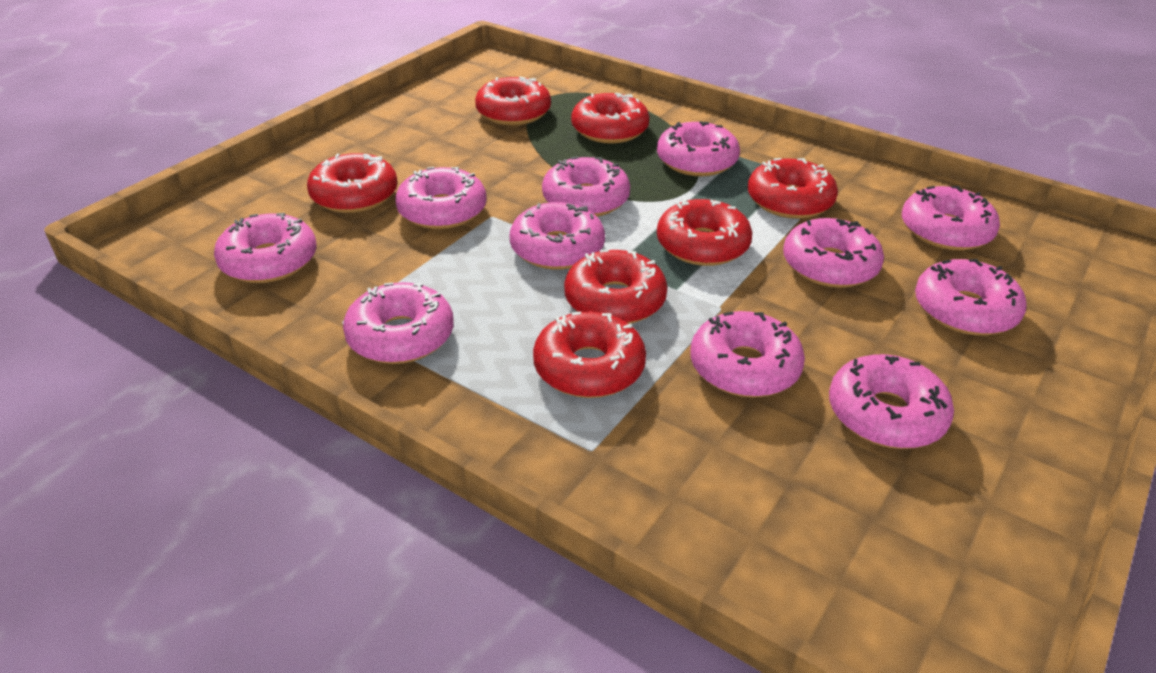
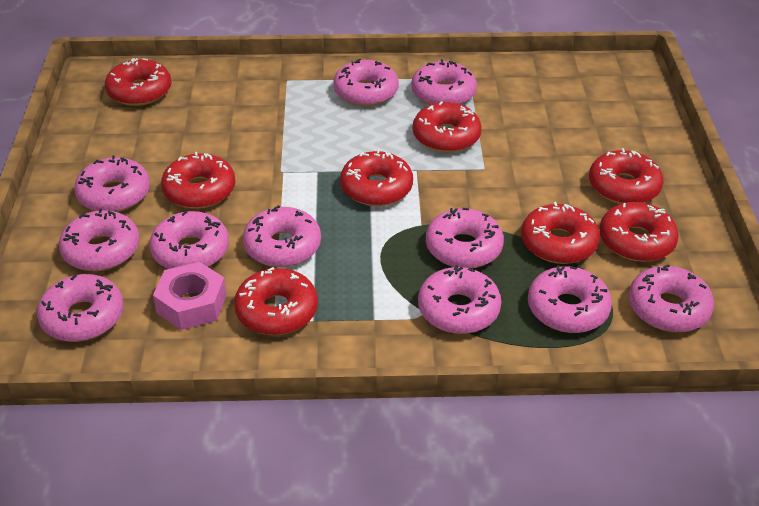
pink nut: 0 -> 1
red donut: 7 -> 8

